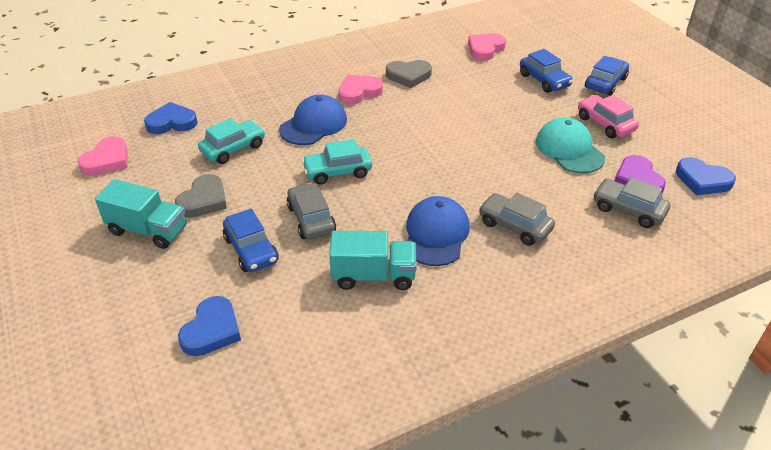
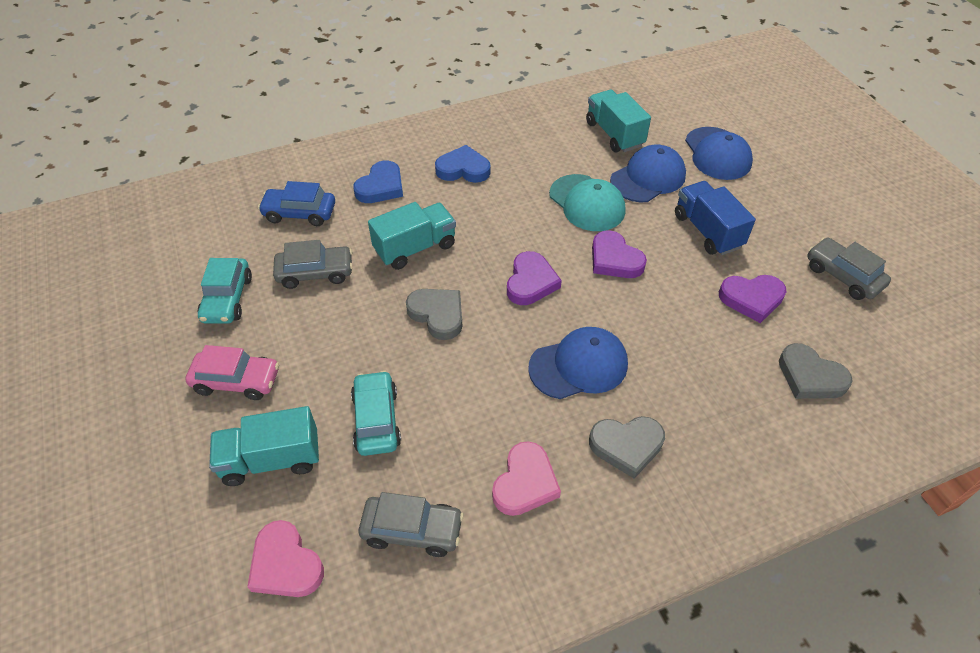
blue cap: 2 -> 3
blue car: 3 -> 1
blue heart: 3 -> 2
blue truck: 0 -> 1
grey heart: 2 -> 3
pink heart: 3 -> 2
purple heart: 1 -> 3
turquoise truck: 2 -> 3

